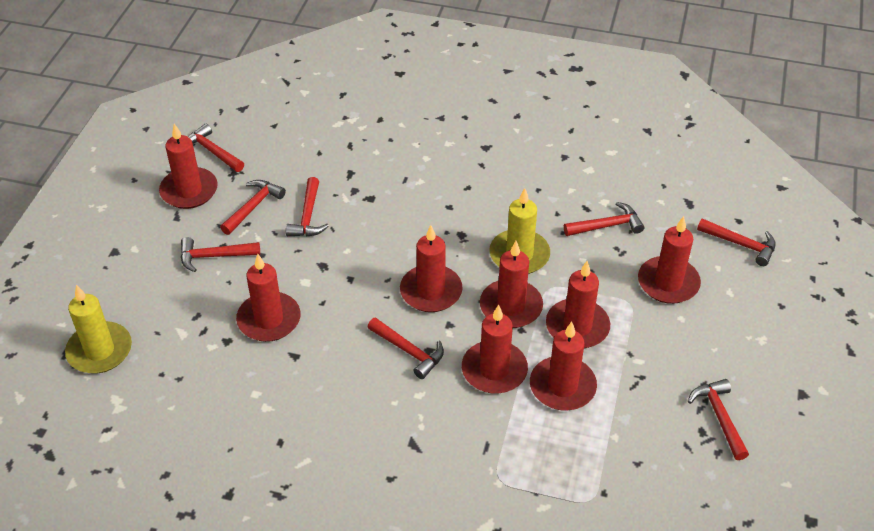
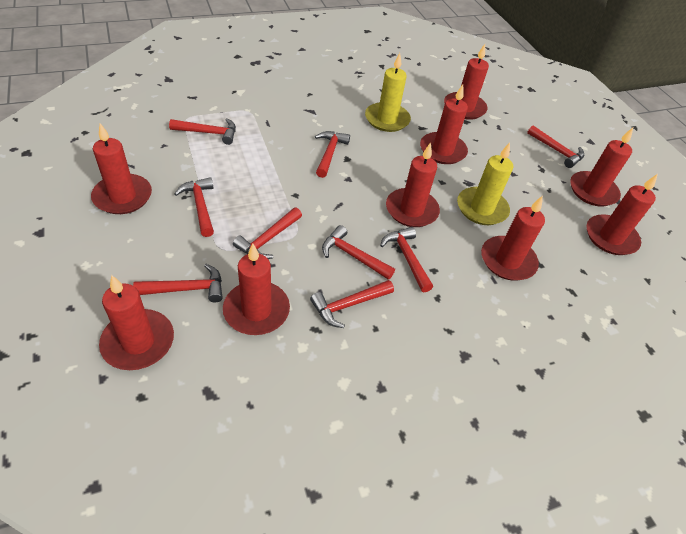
red candle: 8 -> 9
red hammer: 8 -> 9

